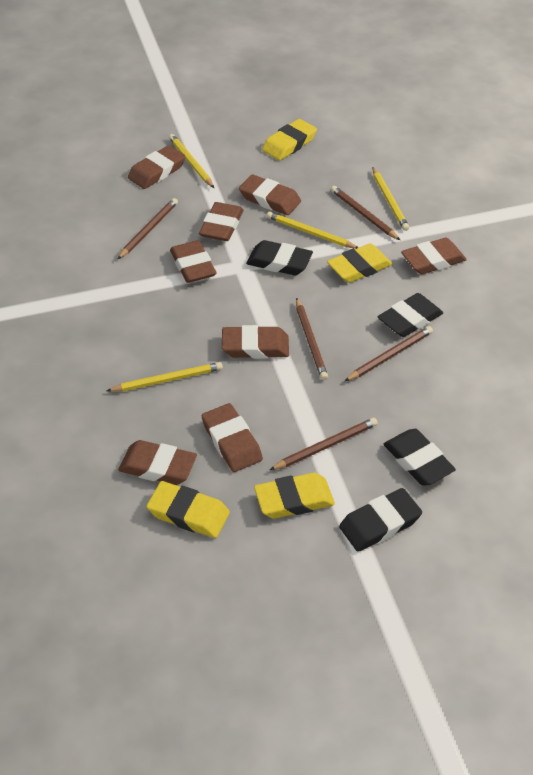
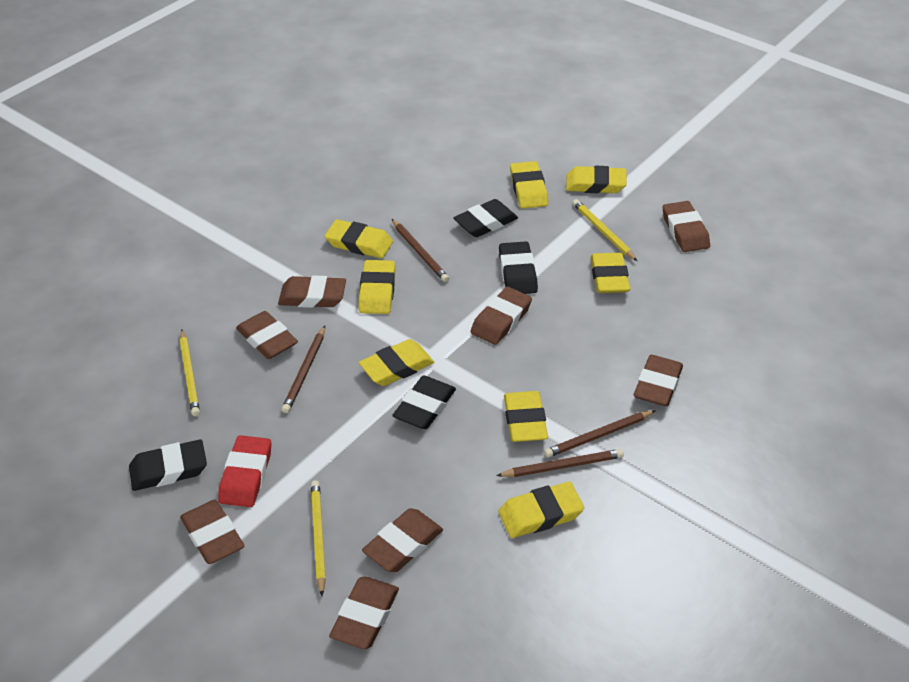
brown pencil: 5 -> 4
red eraser: 0 -> 1
yellow eraser: 4 -> 8
yellow pencil: 4 -> 3

